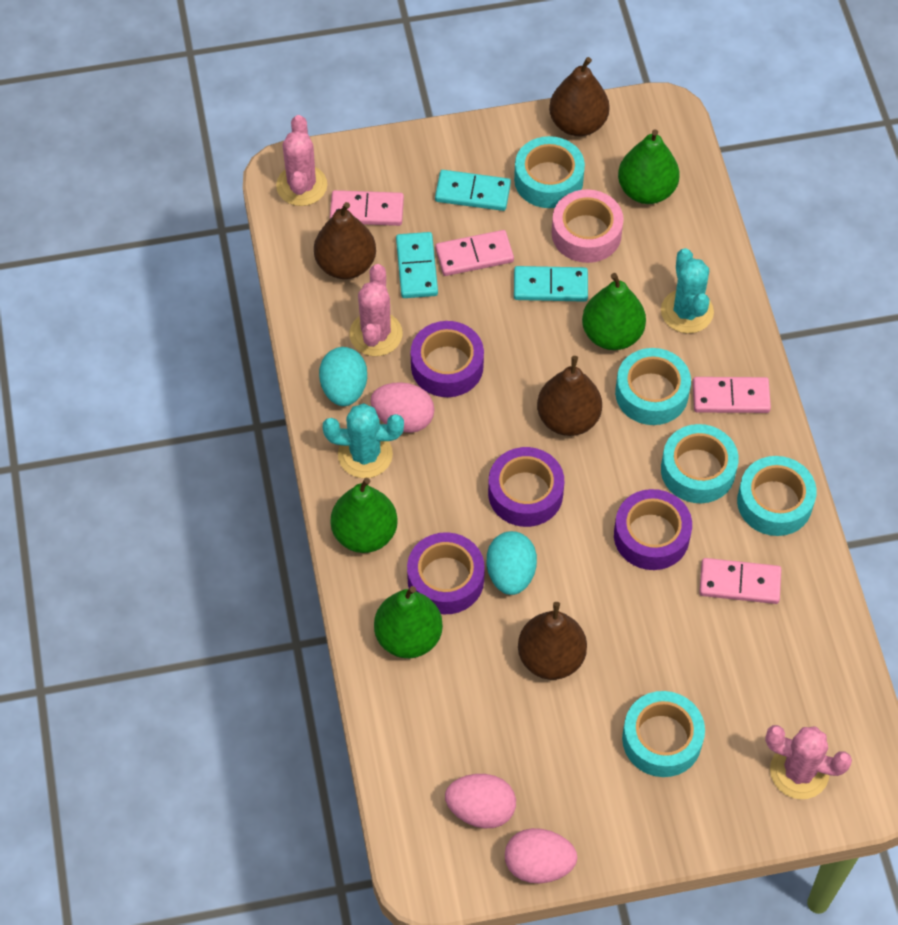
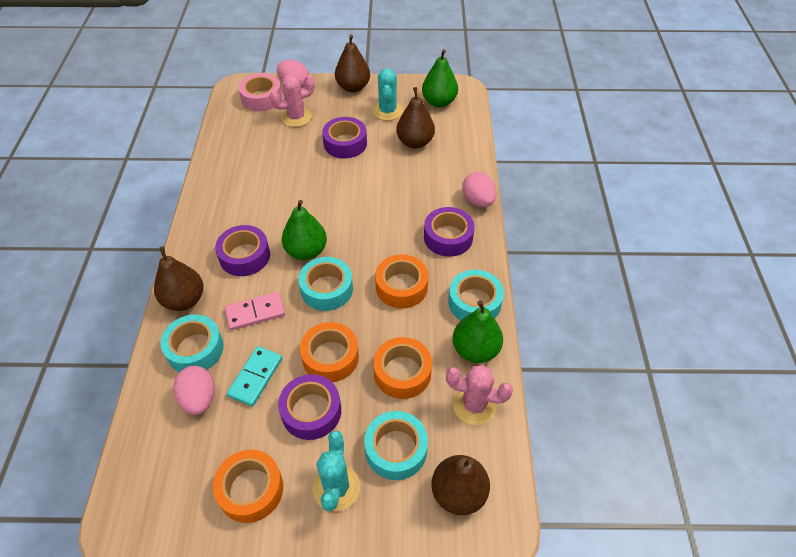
green pear: 4 -> 3
orange tape: 0 -> 4
pink cactus: 3 -> 2
pink domino: 4 -> 1
turquoise domino: 3 -> 1
turquoise egg: 2 -> 0
turquoise tape: 5 -> 4

